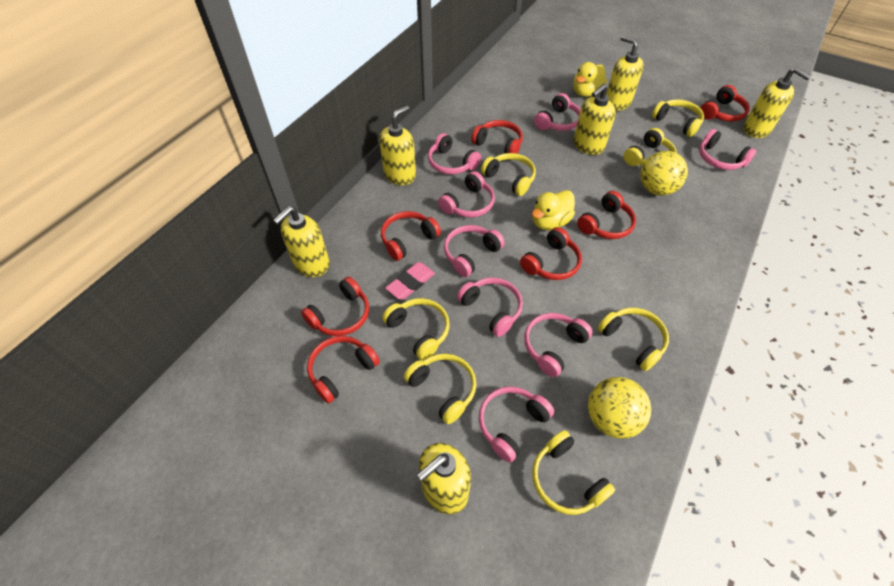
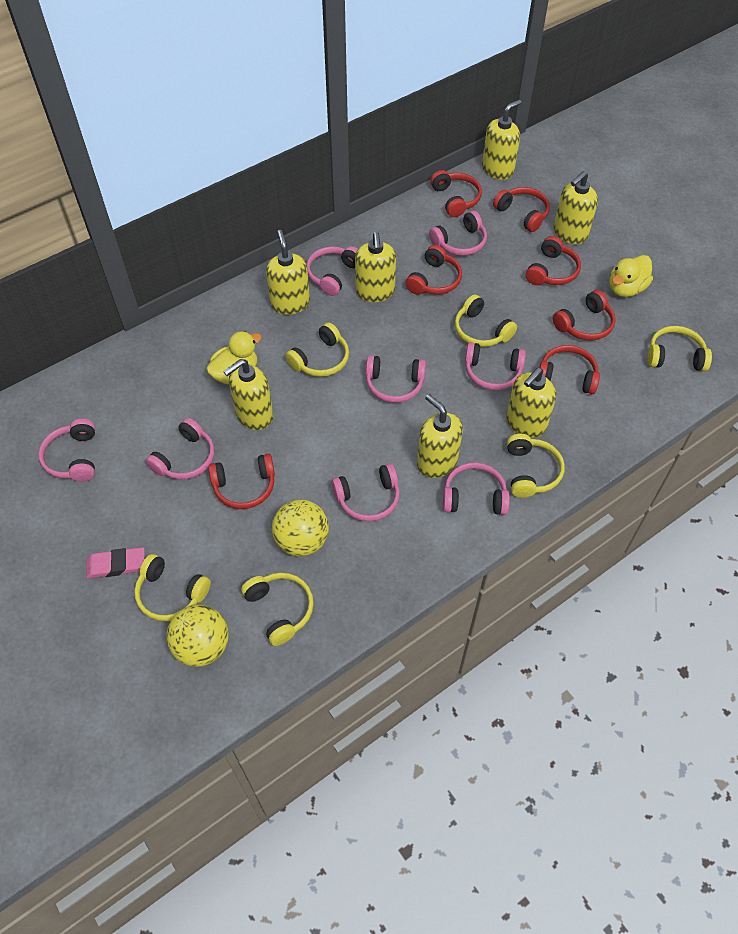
yellow headphones: 7 -> 6
yellow soap dispenser: 6 -> 7

